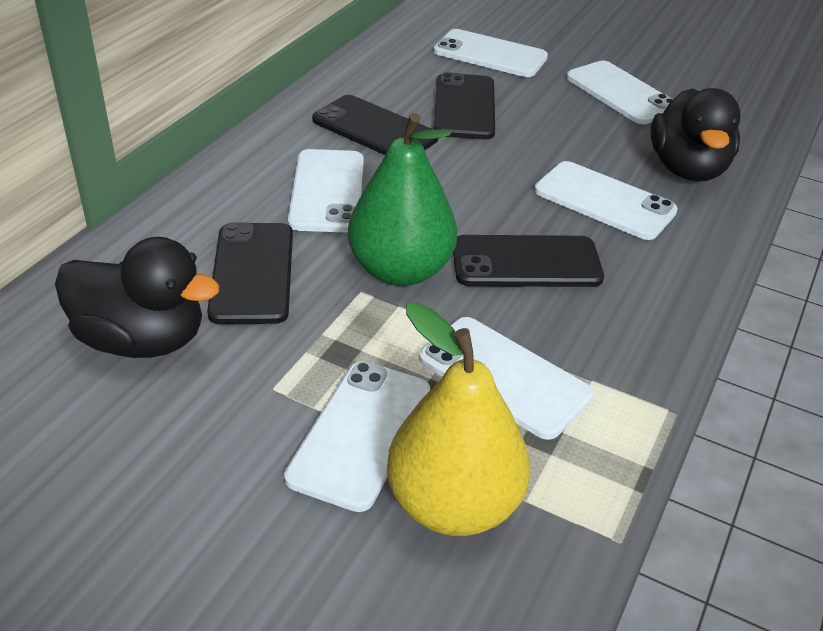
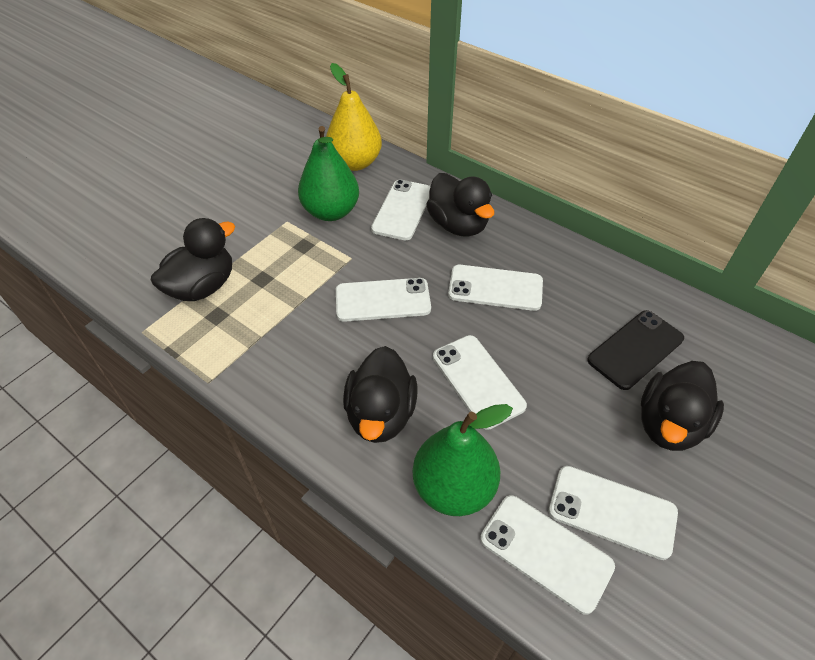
black duck: 2 -> 4
black phone: 4 -> 1
green pear: 1 -> 2

